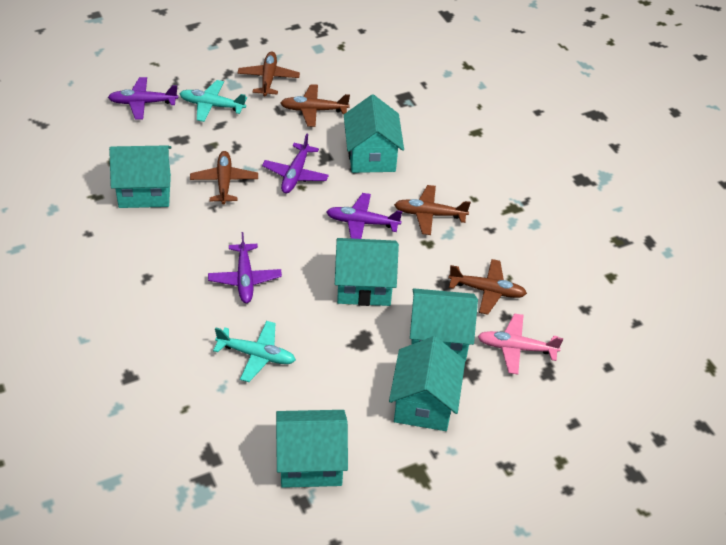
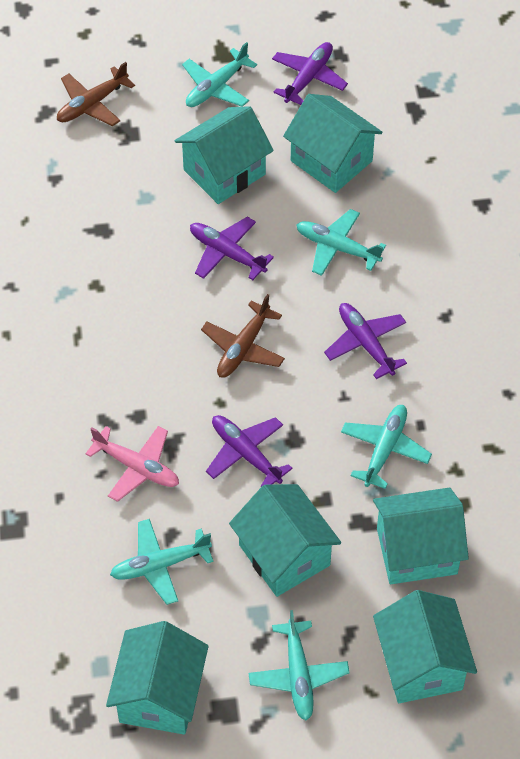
brown plane: 5 -> 2
turquoise plane: 2 -> 5

